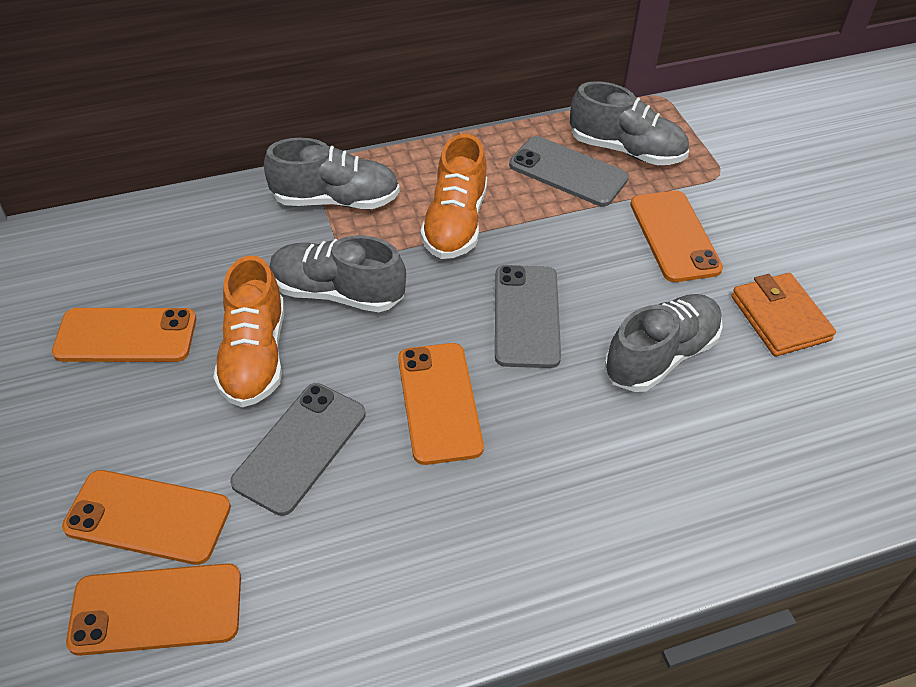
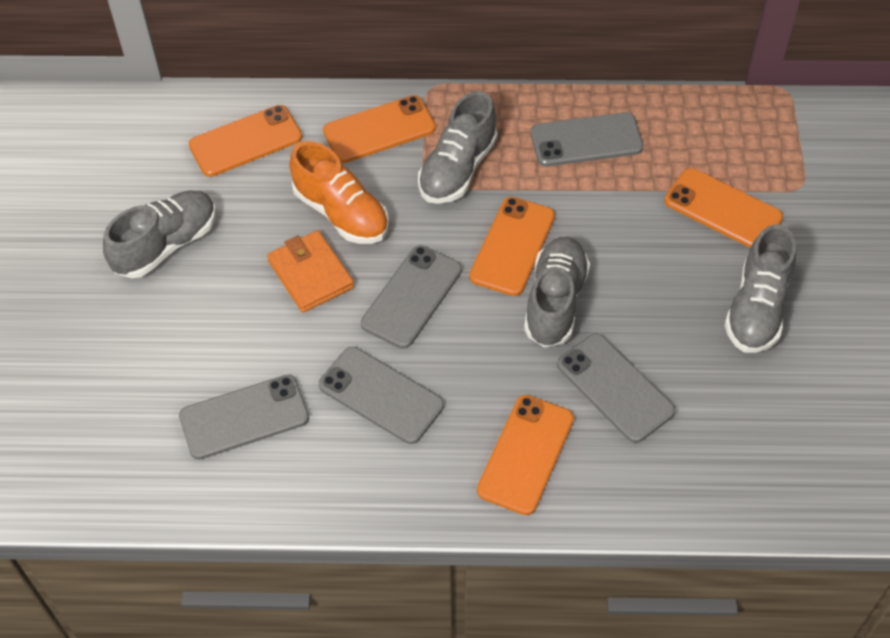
grey phone: 3 -> 5
orange shoe: 2 -> 1

